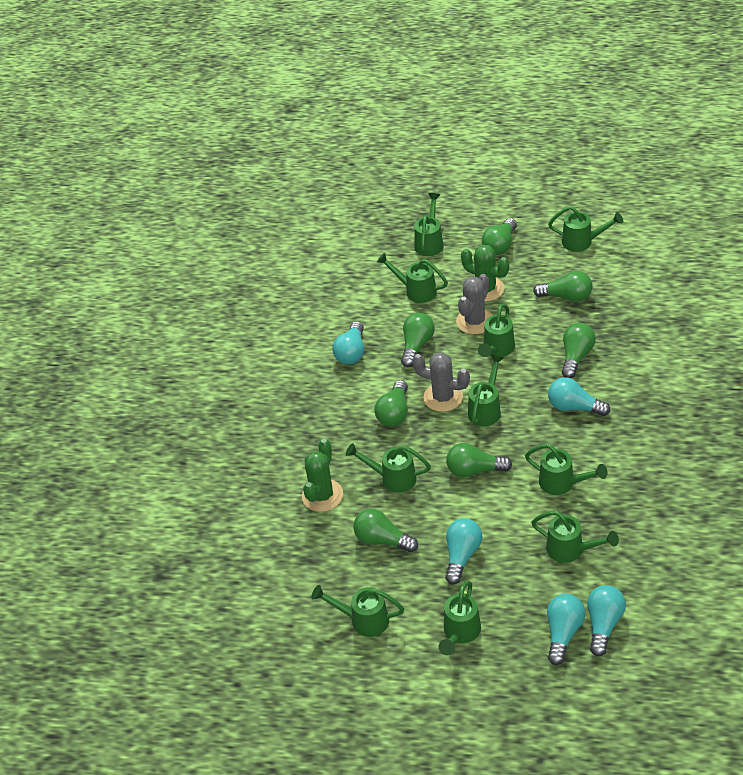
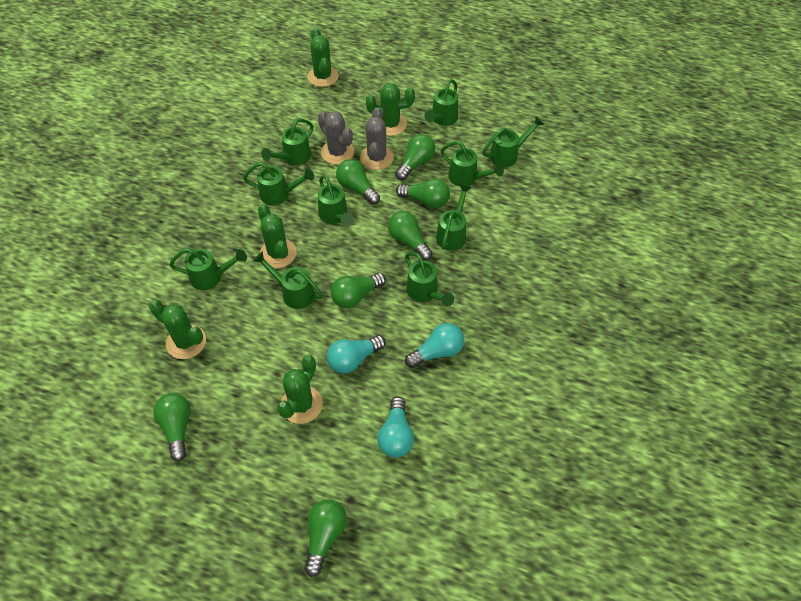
green cactus: 2 -> 5
turquoise light bulb: 5 -> 3

